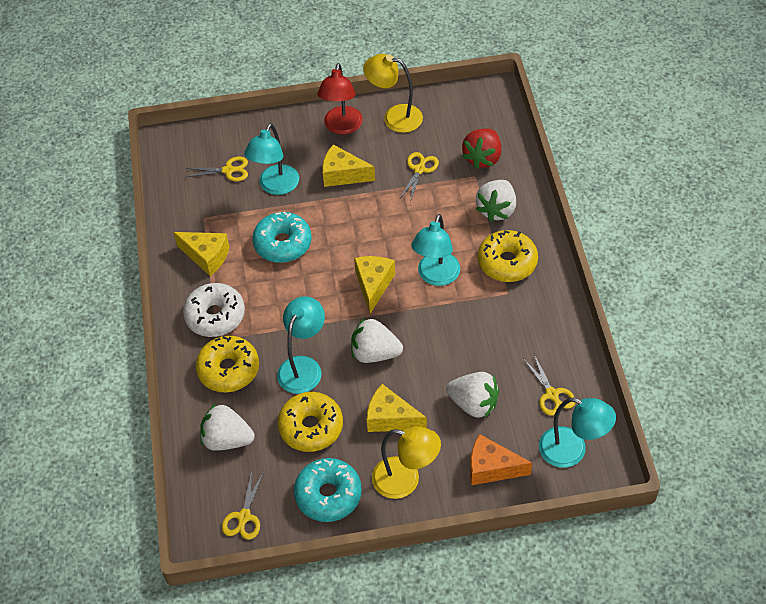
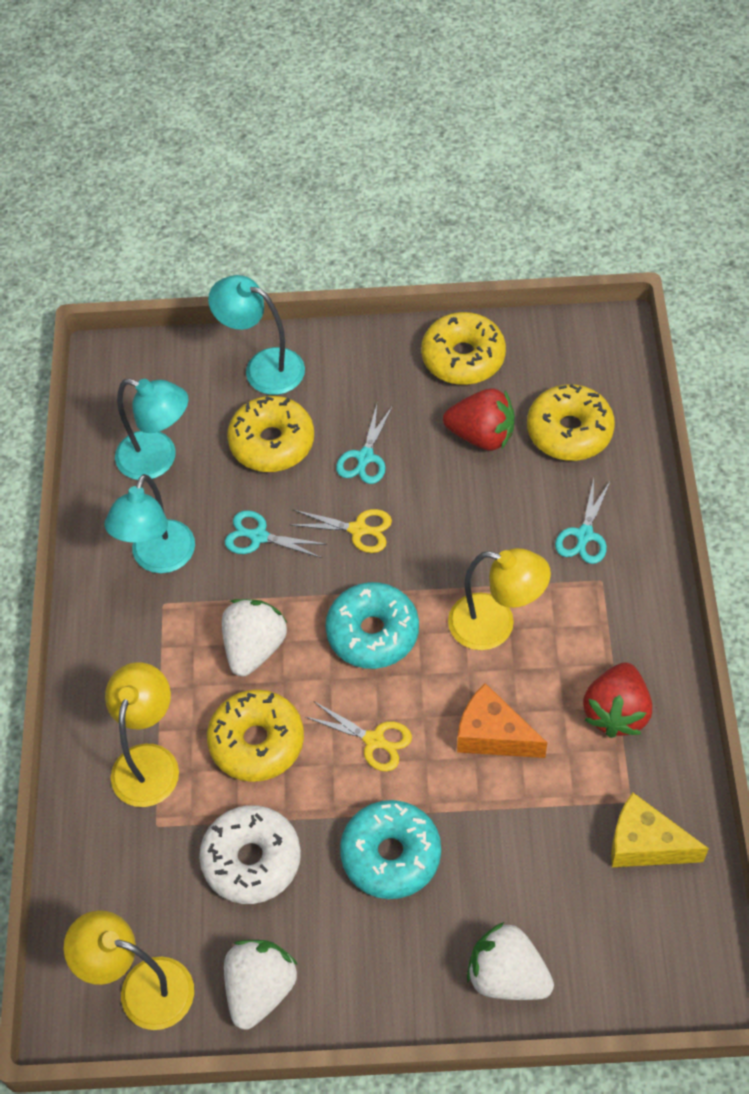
red lamp: 1 -> 0
red strawberry: 1 -> 2
turquoise lamp: 4 -> 3
turquoise scissors: 0 -> 3
white strawberry: 4 -> 3
yellow cheese: 4 -> 1
yellow donut: 3 -> 4
yellow lamp: 2 -> 3
yellow scissors: 4 -> 2

